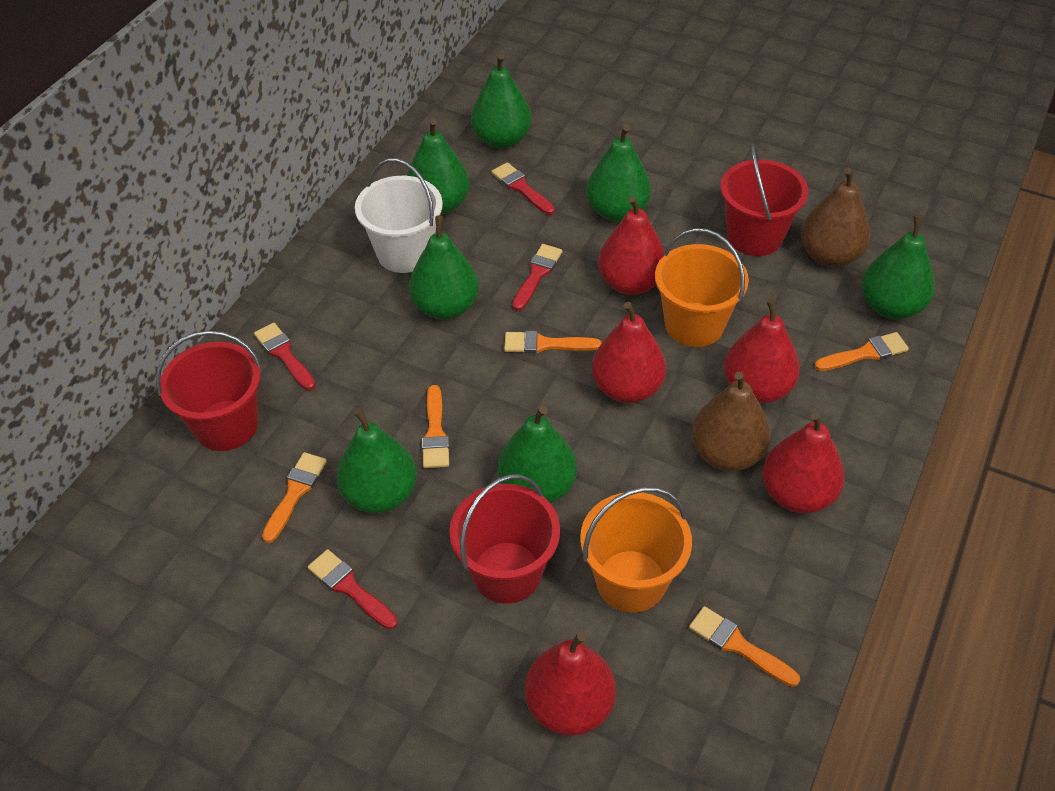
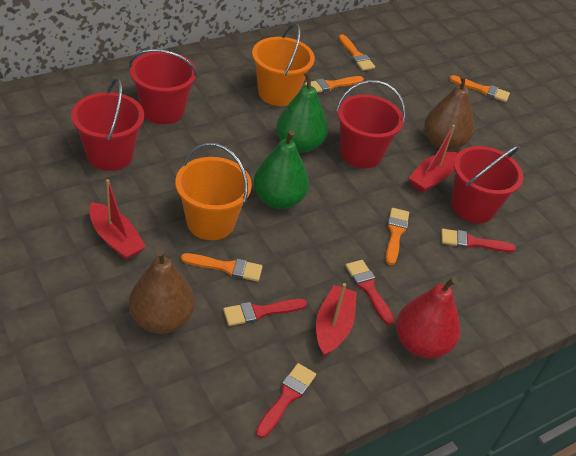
green pear: 7 -> 2
red boat: 0 -> 3
red bucket: 3 -> 4
red pear: 5 -> 1
white bucket: 1 -> 0

